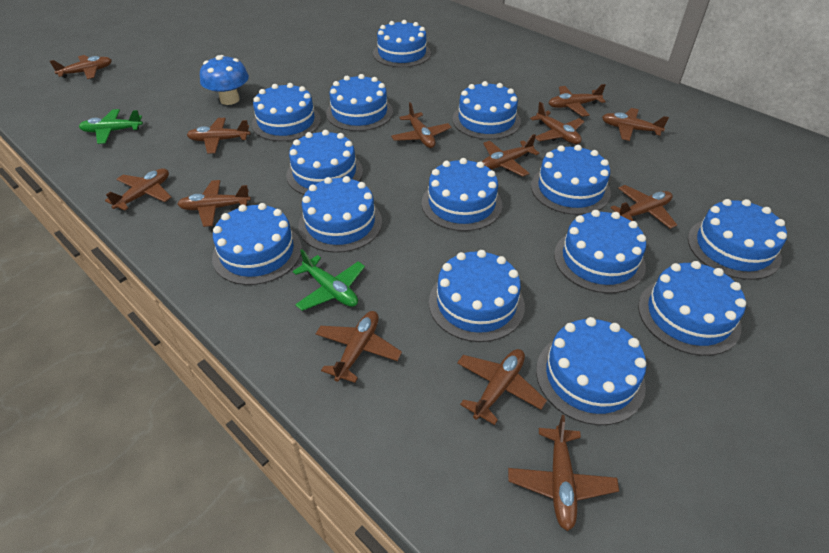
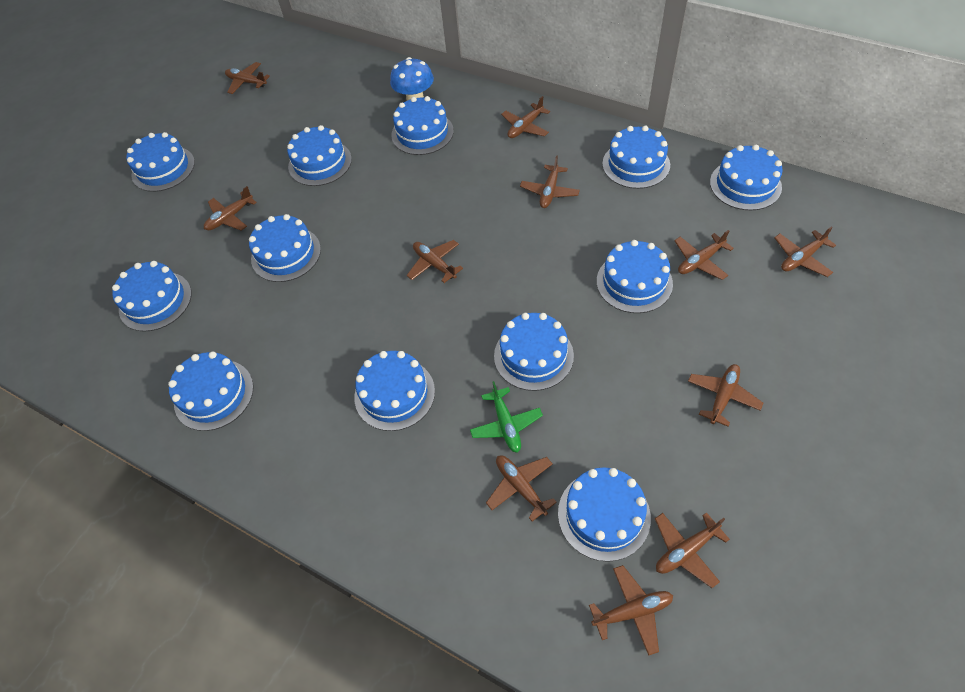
blue cake: 14 -> 12
brown plane: 13 -> 11
green plane: 2 -> 1

